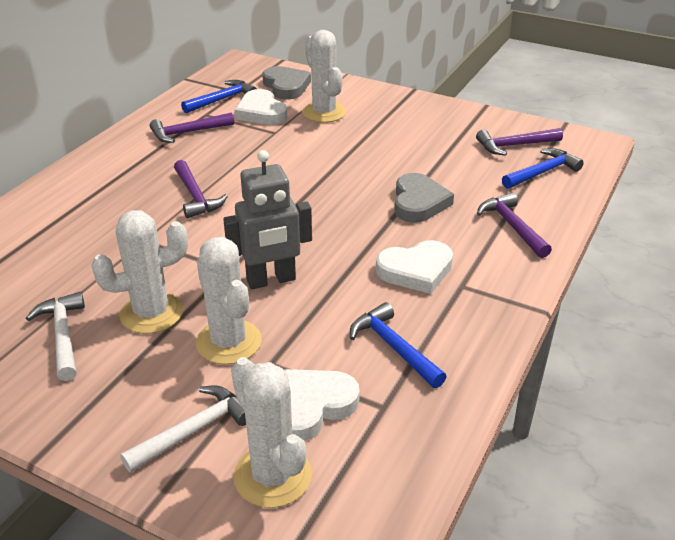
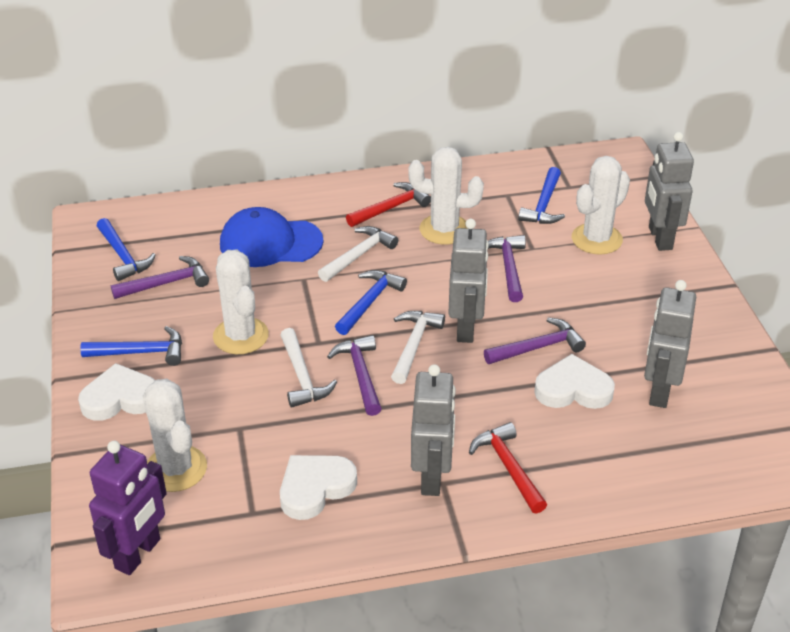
blue cap: 0 -> 1
blue hammer: 3 -> 4
grey heart: 2 -> 0
grey robot: 1 -> 4
purple robot: 0 -> 1
red hammer: 0 -> 2
white hammer: 2 -> 3

